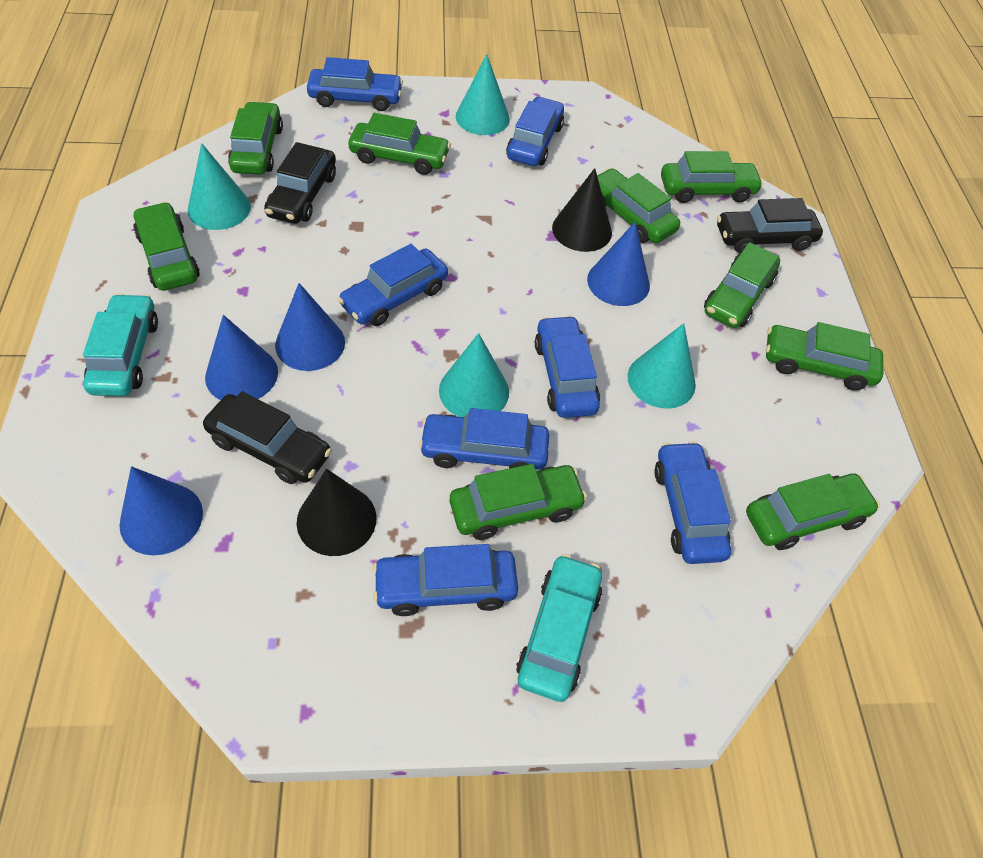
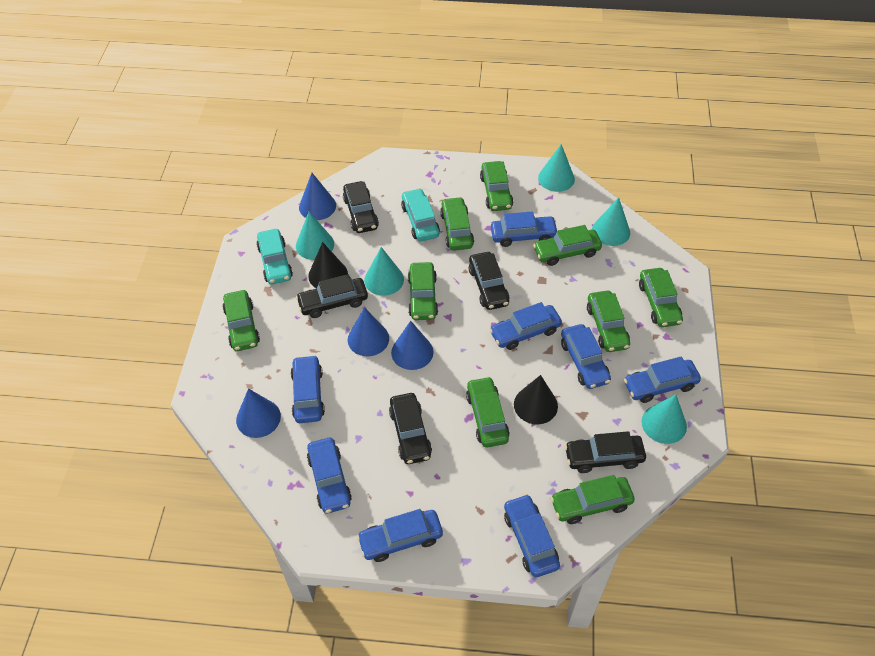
black car: 3 -> 5
blue car: 7 -> 8
turquoise cone: 4 -> 5

